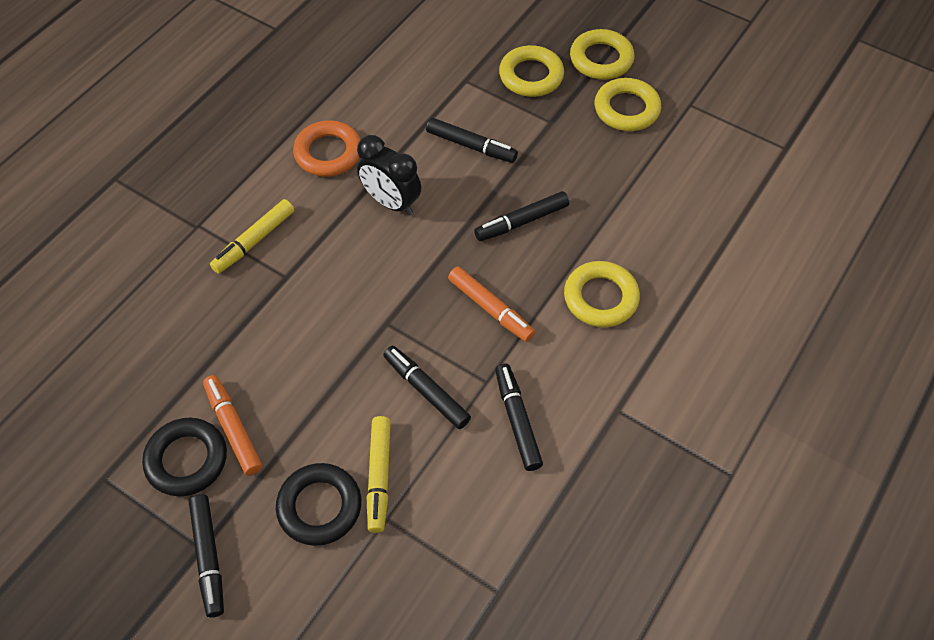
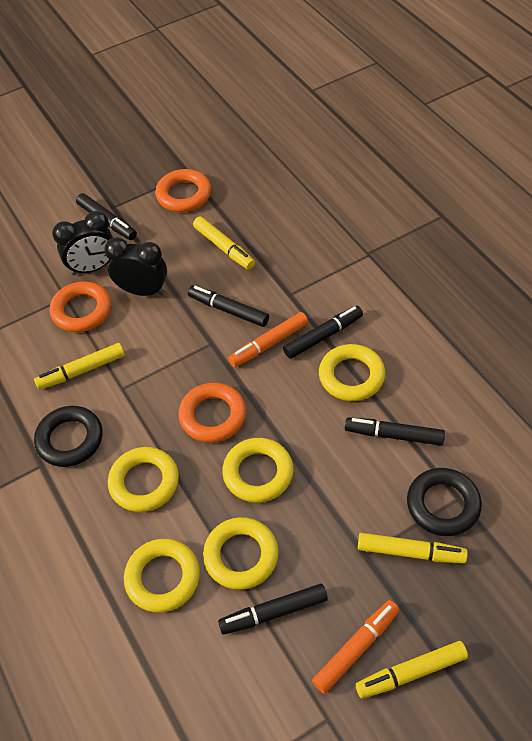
black clock: 1 -> 2
orange ring: 1 -> 3
yellow marker: 2 -> 4
yellow ring: 4 -> 5

